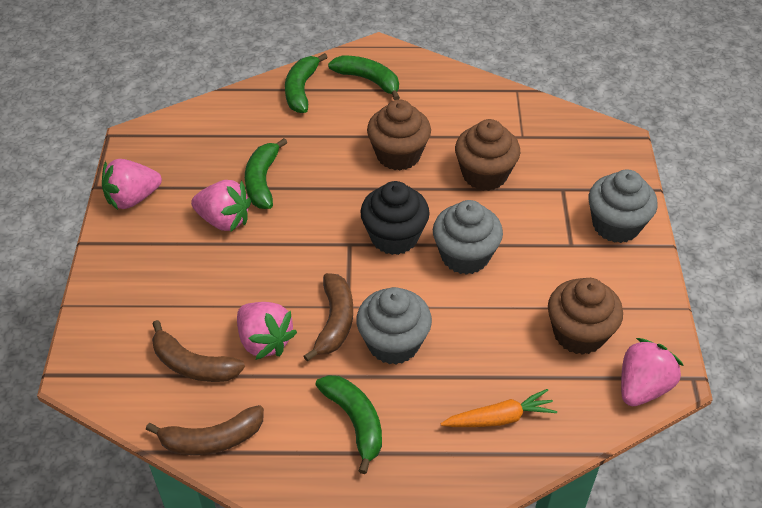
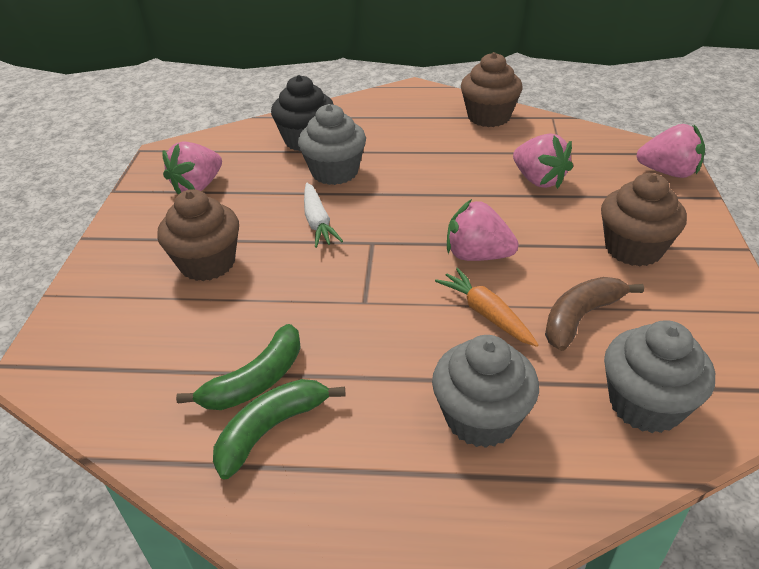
brown banana: 3 -> 1
green banana: 4 -> 2
white carrot: 0 -> 1

